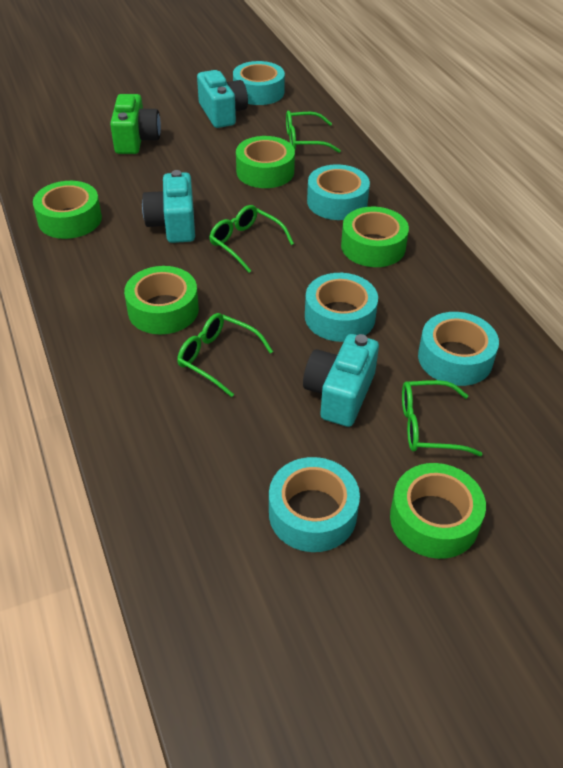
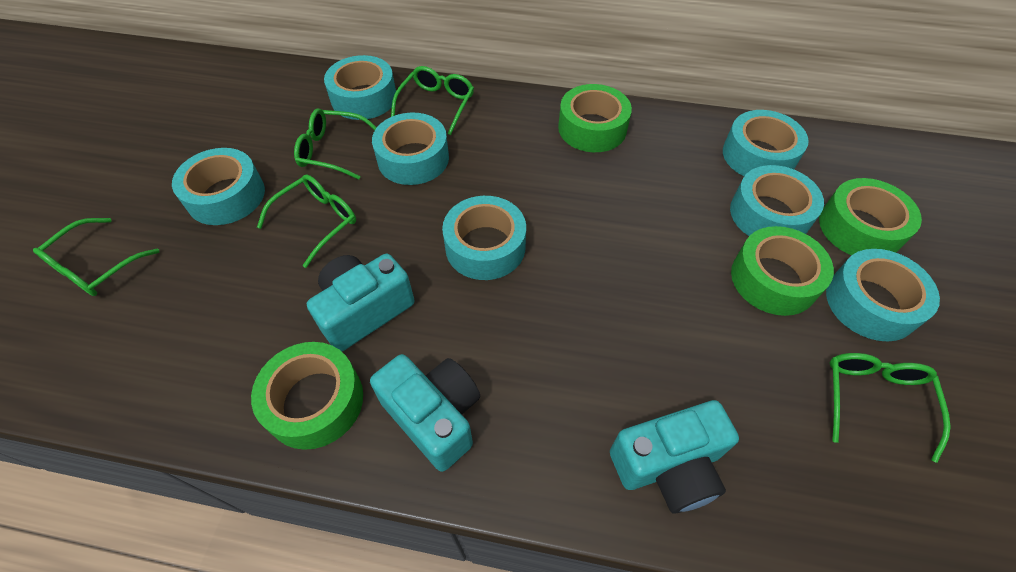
green camera: 1 -> 0
green glasses: 4 -> 5
green tape: 5 -> 4
turquoise tape: 5 -> 7

